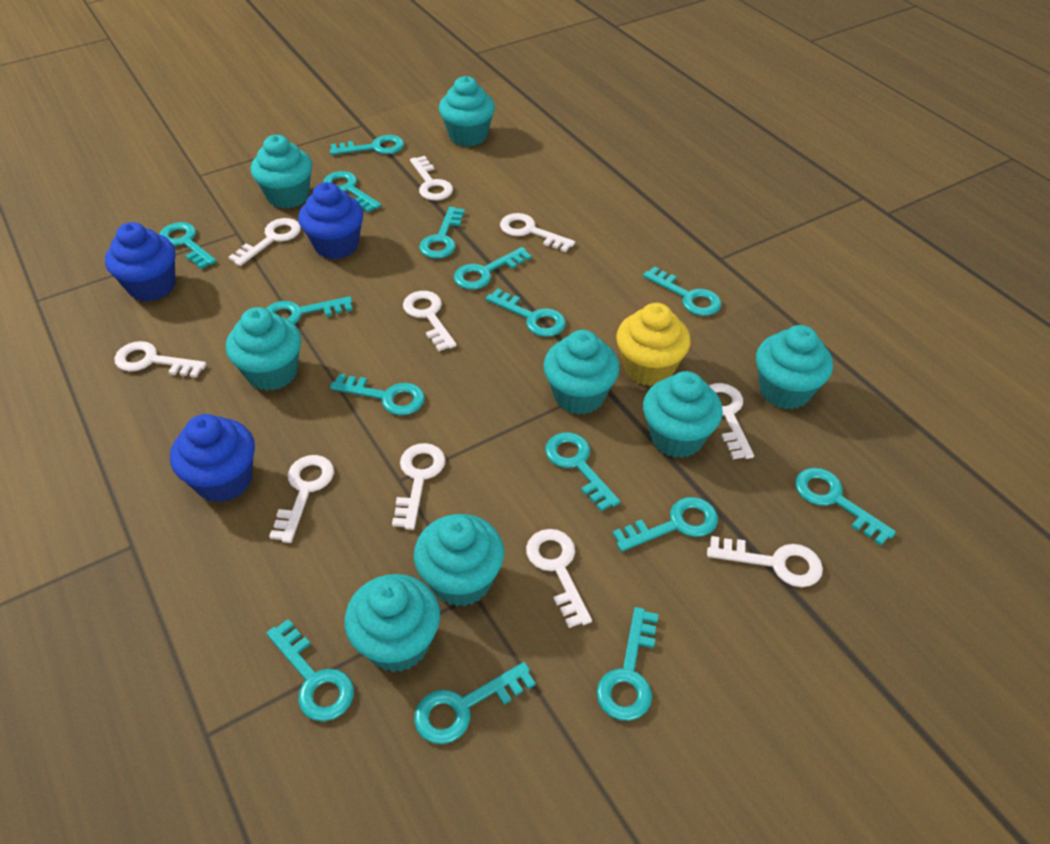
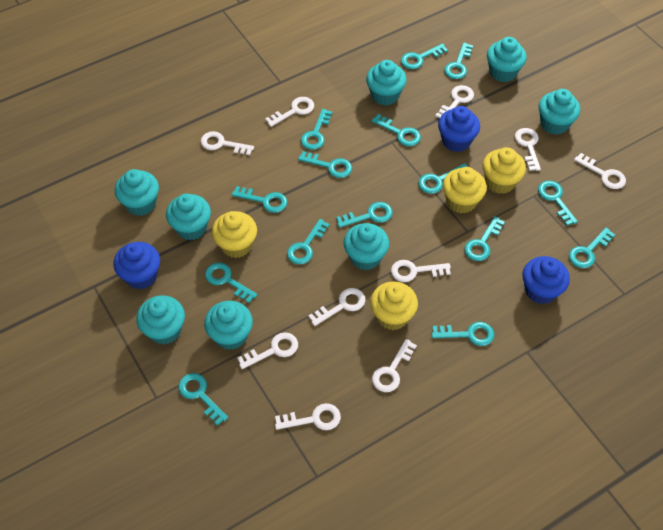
yellow cupcake: 1 -> 4

